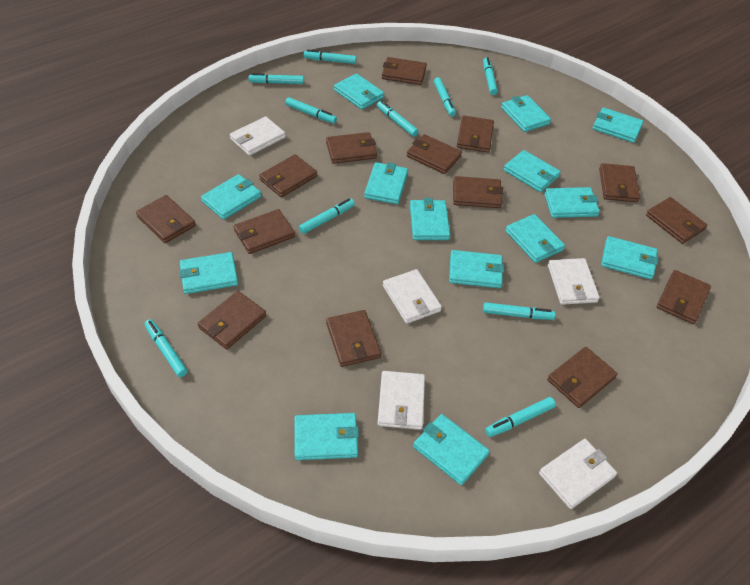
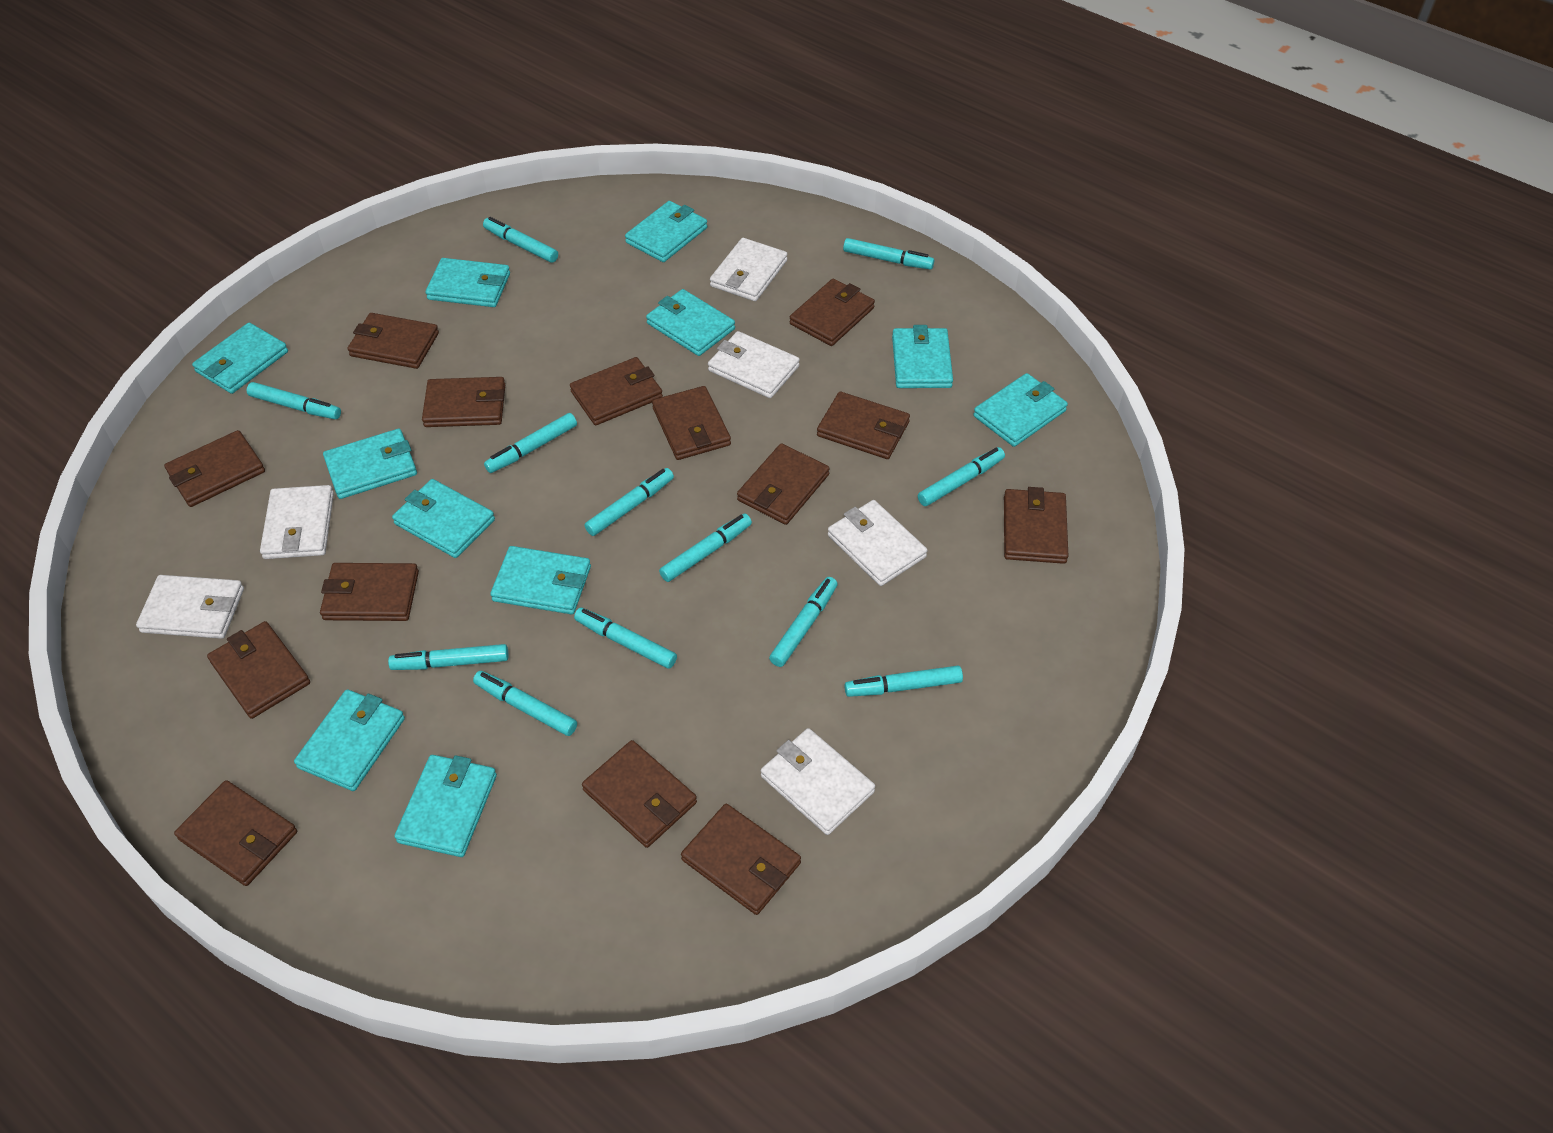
turquoise marker: 10 -> 12
turquoise wallet: 14 -> 11
white wallet: 5 -> 6

